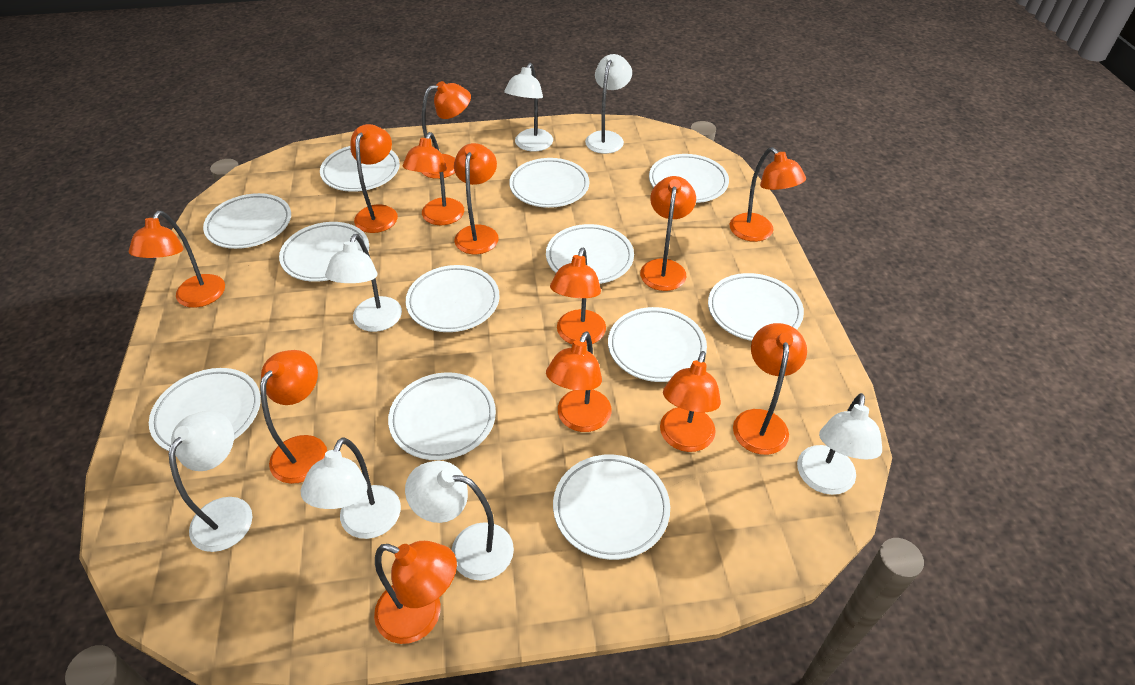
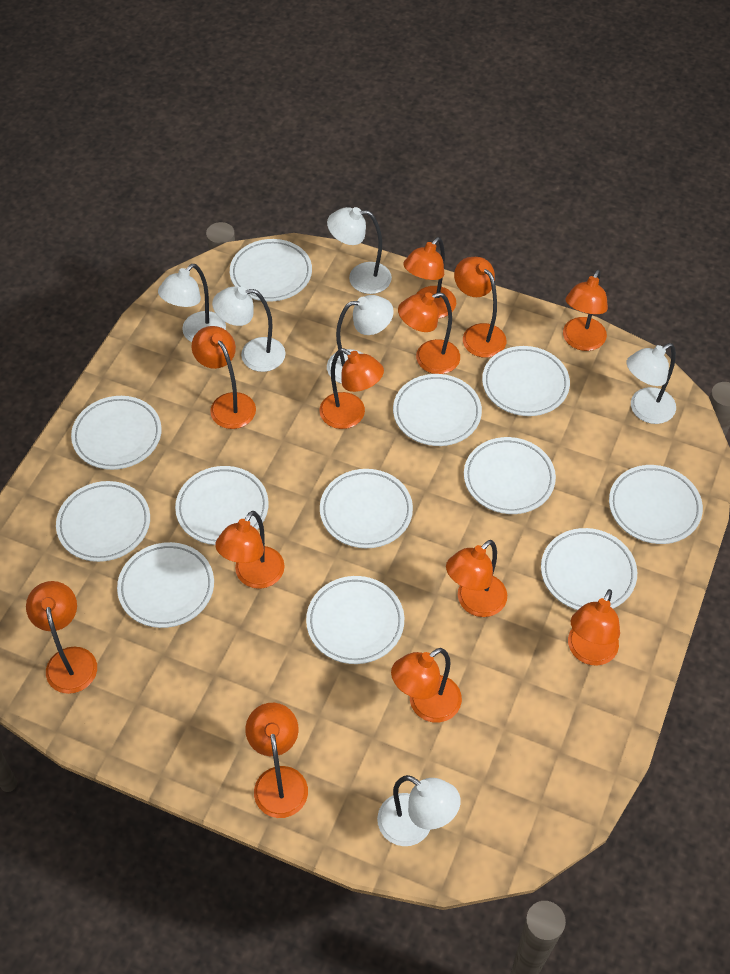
orange lamp: 13 -> 12
white lamp: 7 -> 6

